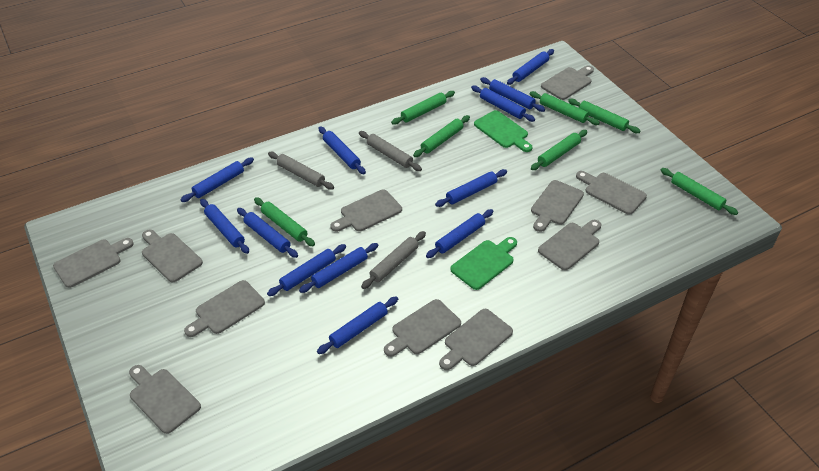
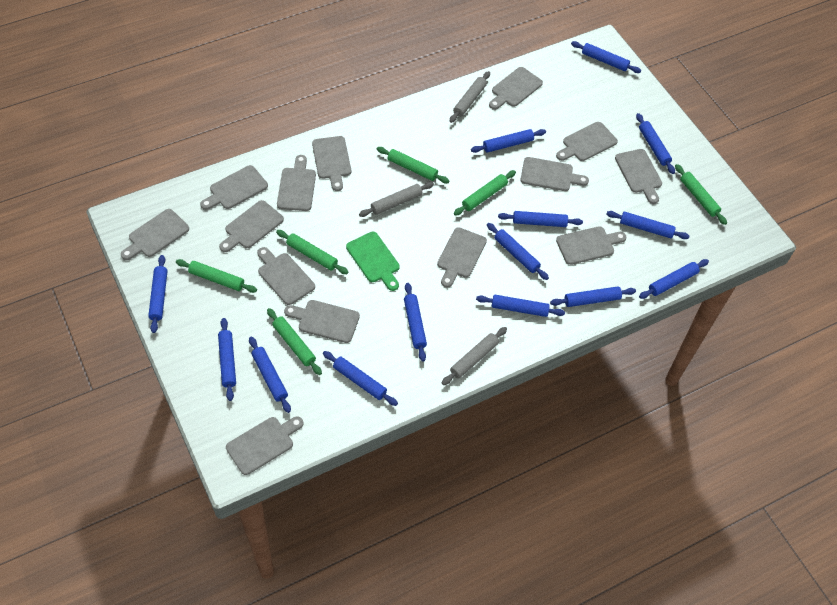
blue rolling pin: 12 -> 14
green cutting board: 2 -> 1
green rolling pin: 7 -> 6
grey cutting board: 11 -> 14

